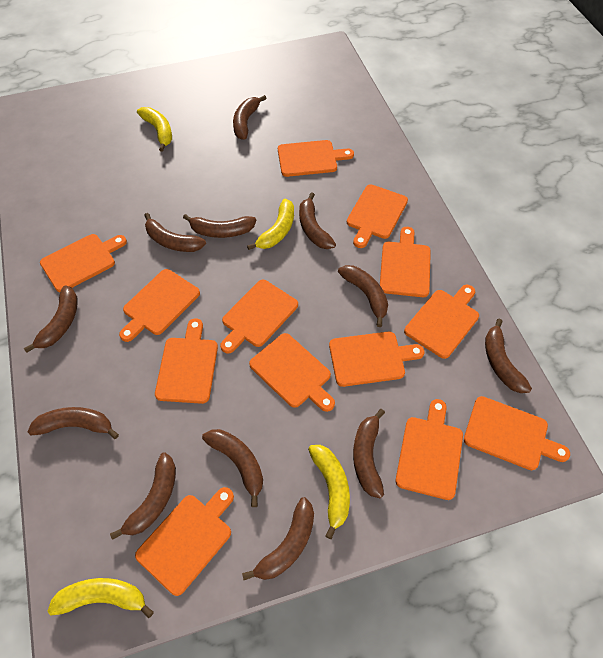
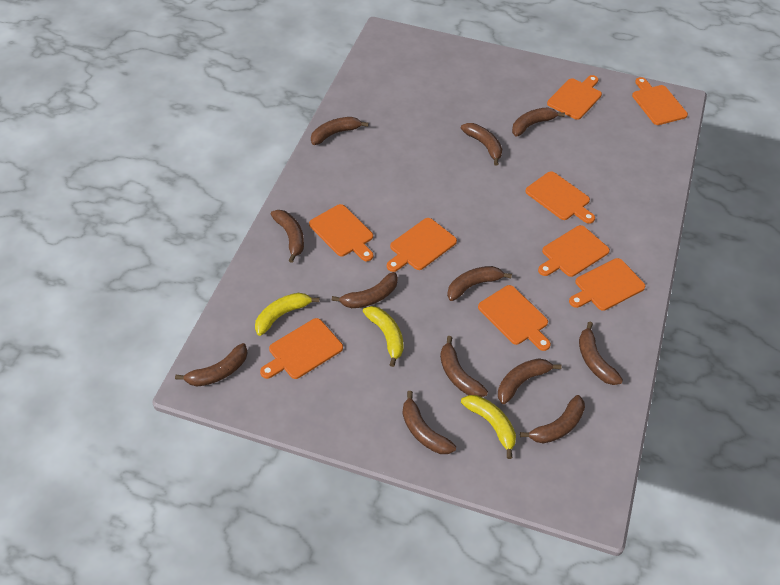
orange cutting board: 13 -> 9
yellow banana: 4 -> 3

